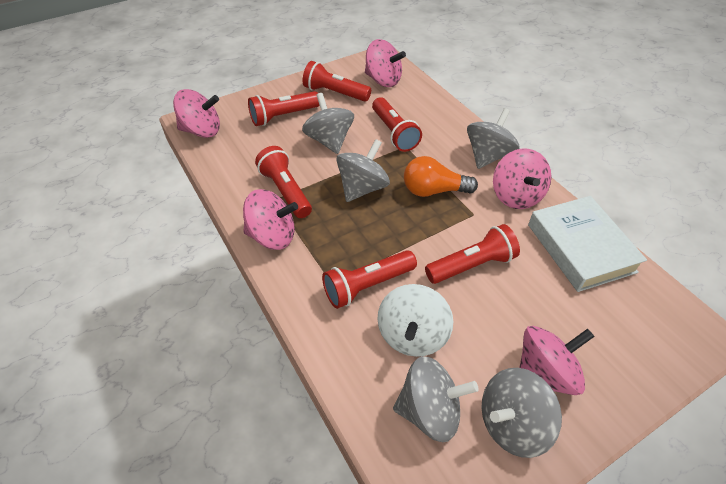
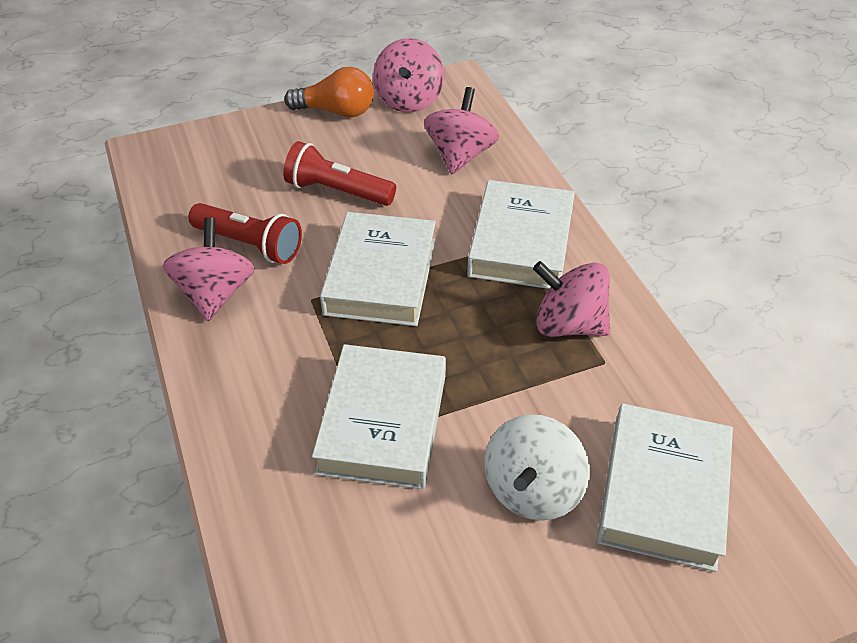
grey spinning top: 5 -> 0
pink spinning top: 5 -> 4
red flashlight: 6 -> 2
white book: 1 -> 4

